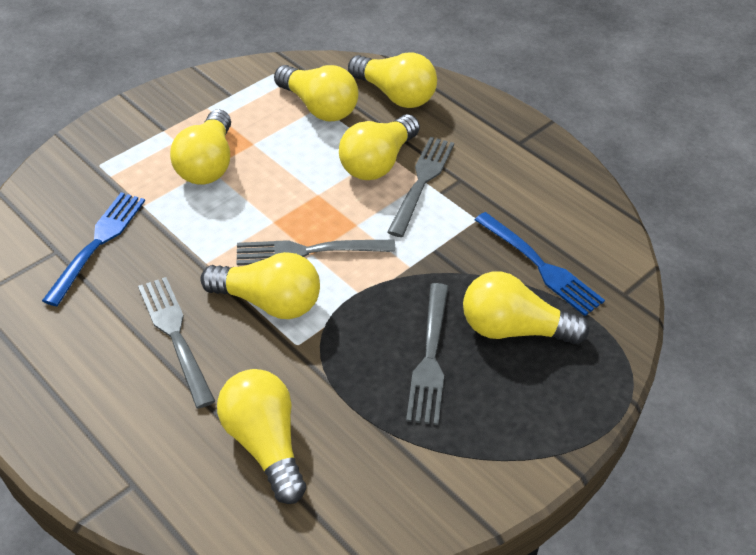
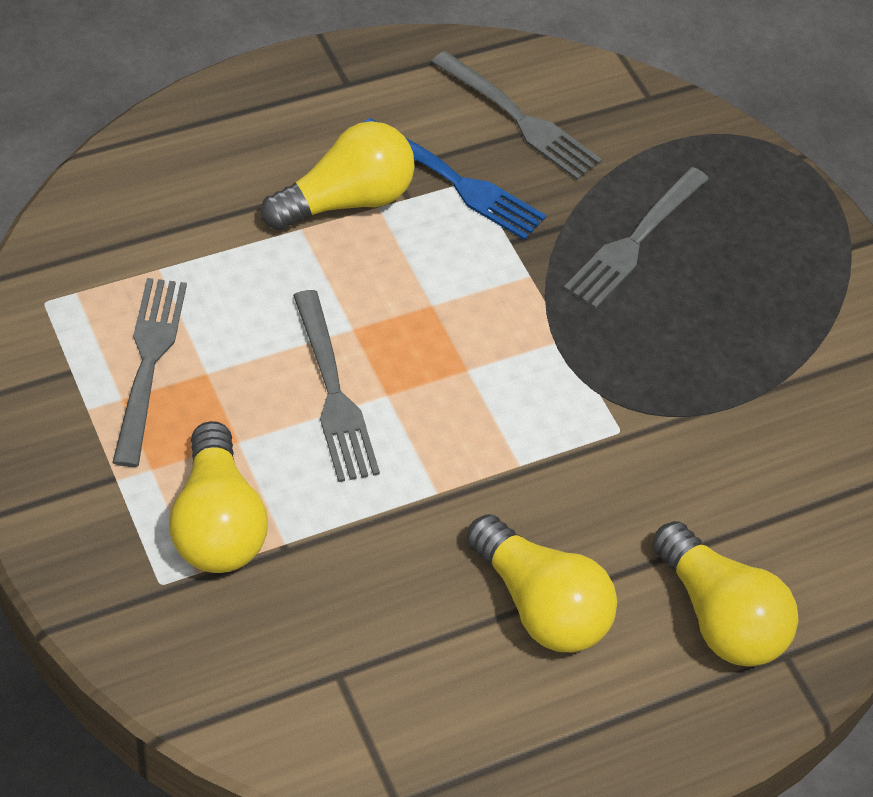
blue fork: 2 -> 1
yellow light bulb: 7 -> 4

